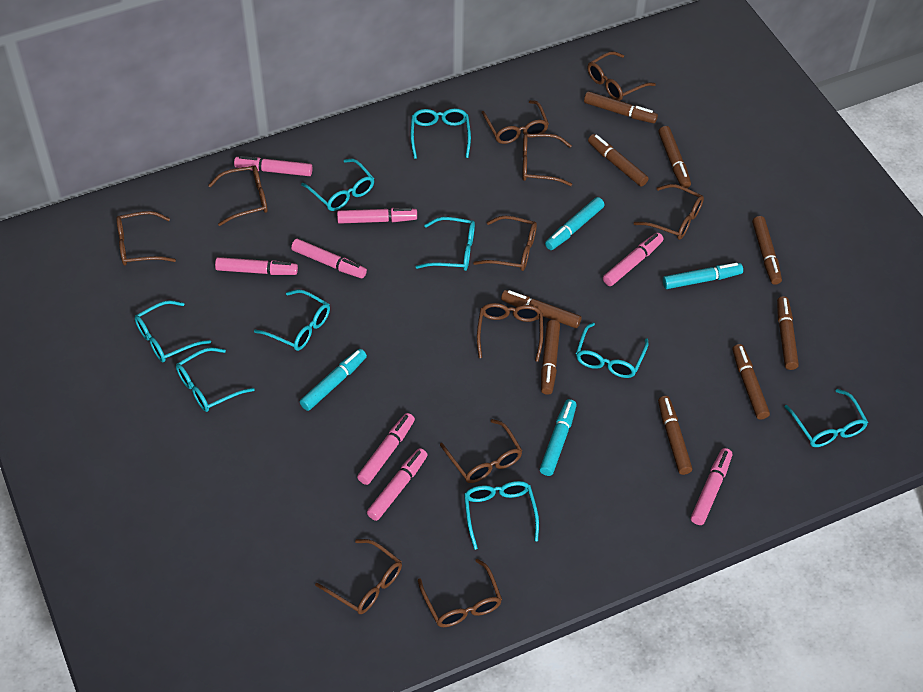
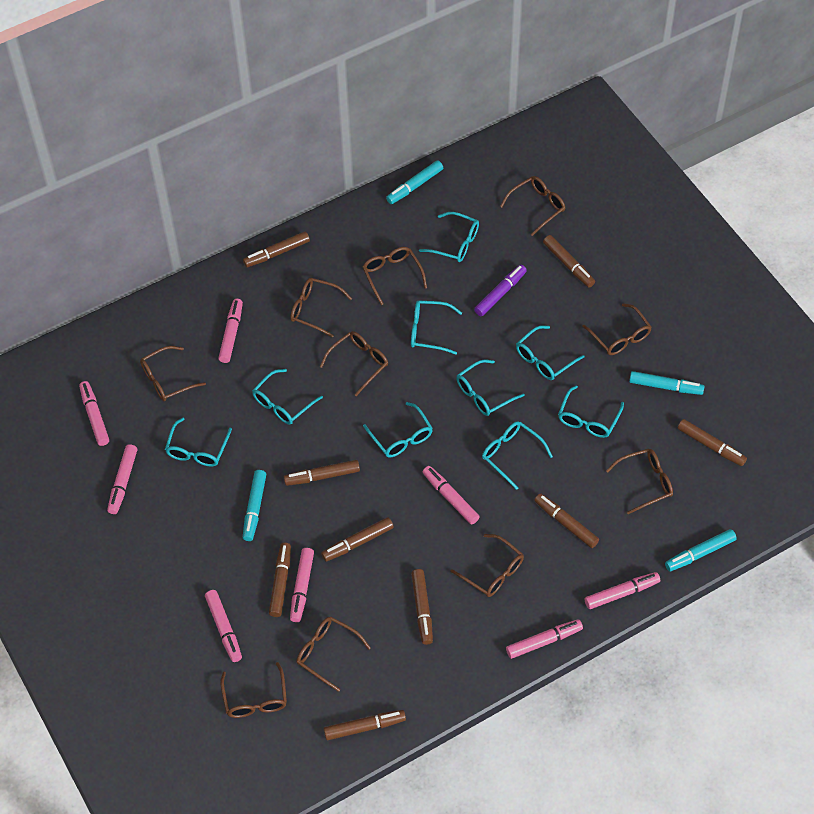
brown glasses: 11 -> 10
purple marker: 0 -> 1

